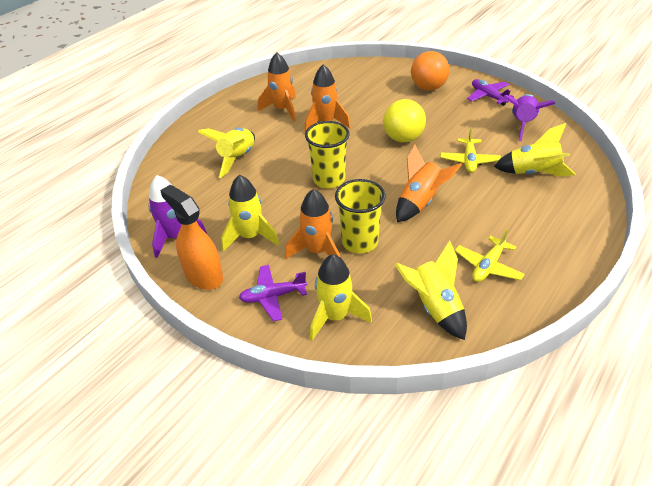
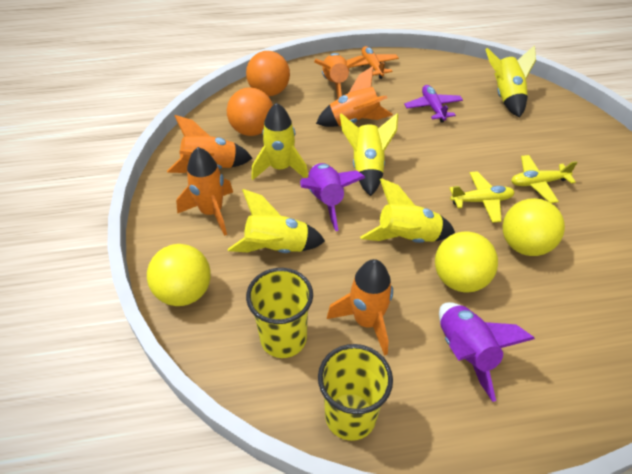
orange ball: 1 -> 2
orange plane: 0 -> 1
orange rocket: 4 -> 5
orange spray bottle: 1 -> 0
purple plane: 2 -> 1
yellow ball: 1 -> 3

